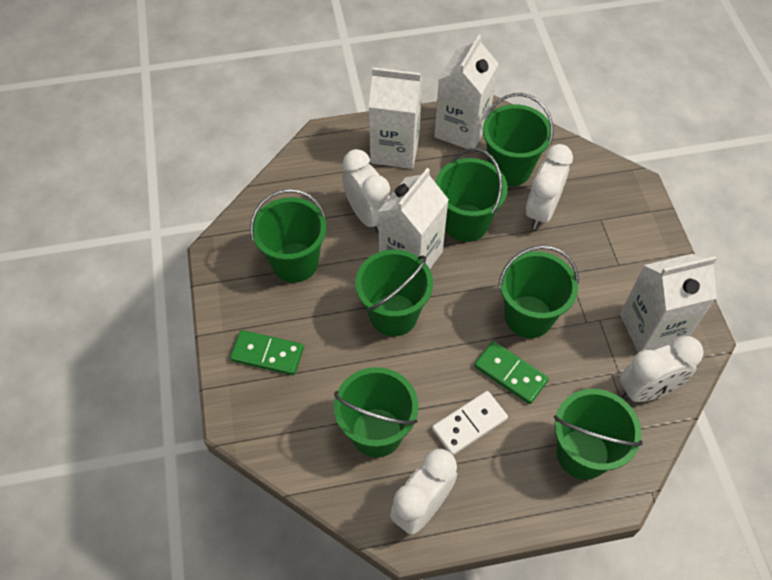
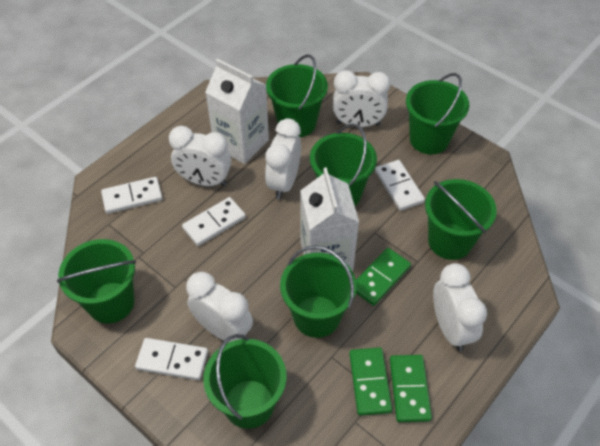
green domino: 2 -> 3
white carton: 4 -> 2
white clock: 4 -> 5
white domino: 1 -> 4

